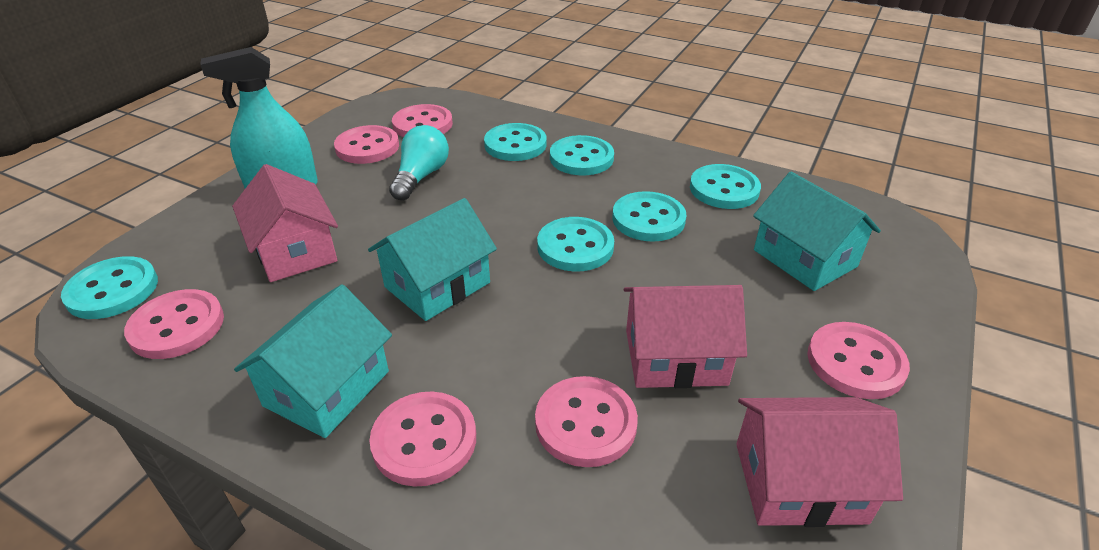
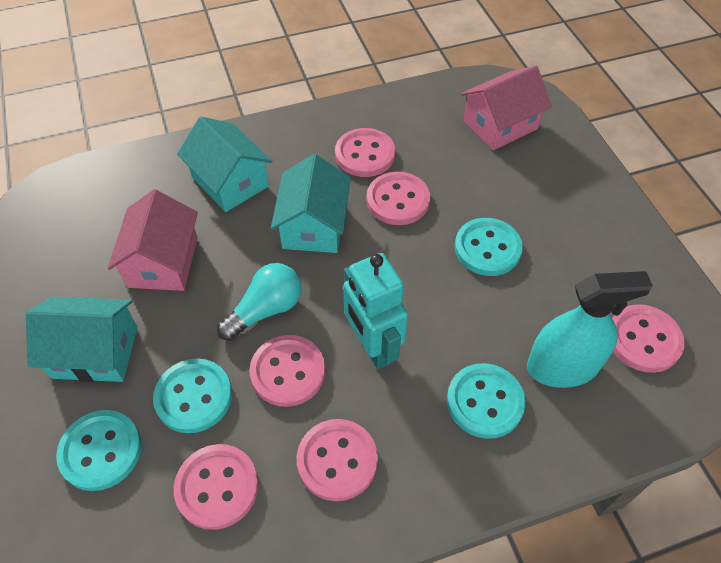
pink house: 3 -> 2
turquoise button: 6 -> 4
turquoise robot: 0 -> 1

